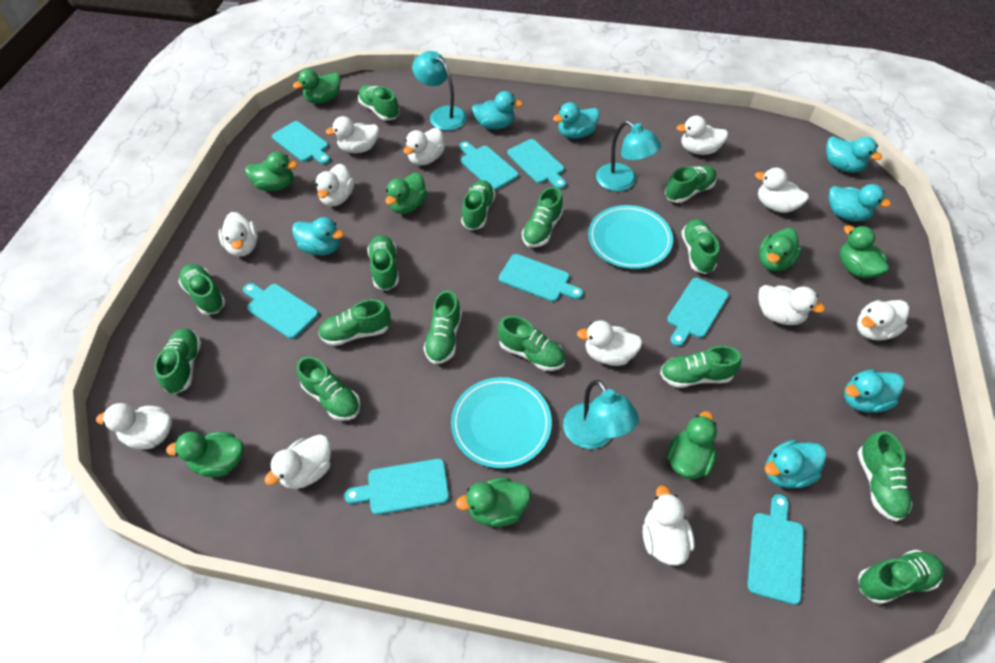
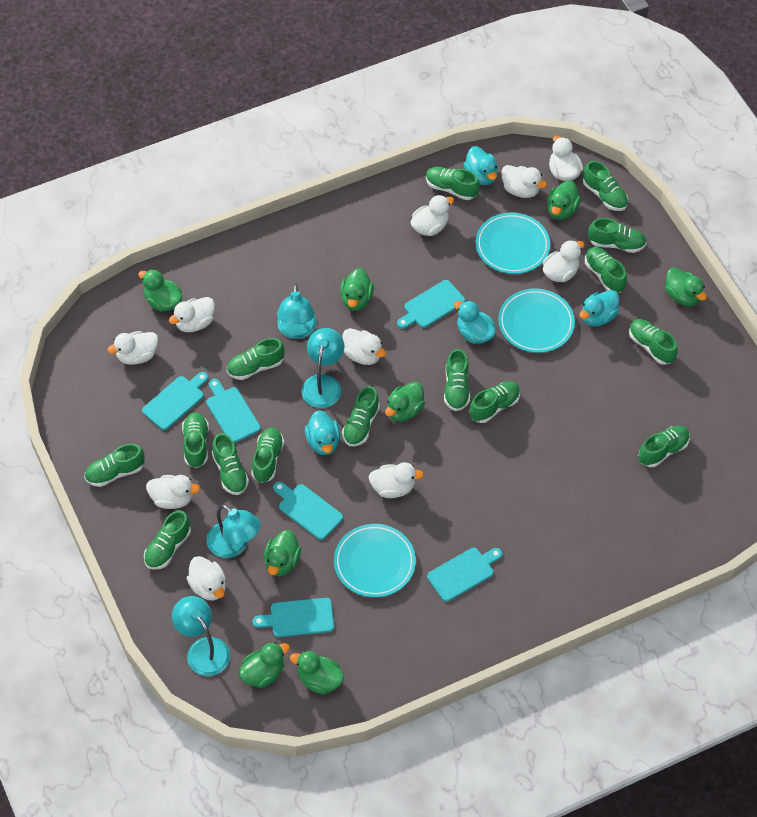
turquoise cutting board: 8 -> 6
turquoise duck: 7 -> 4
turquoise lamp: 3 -> 4
turquoise plate: 2 -> 3
white duck: 12 -> 10

